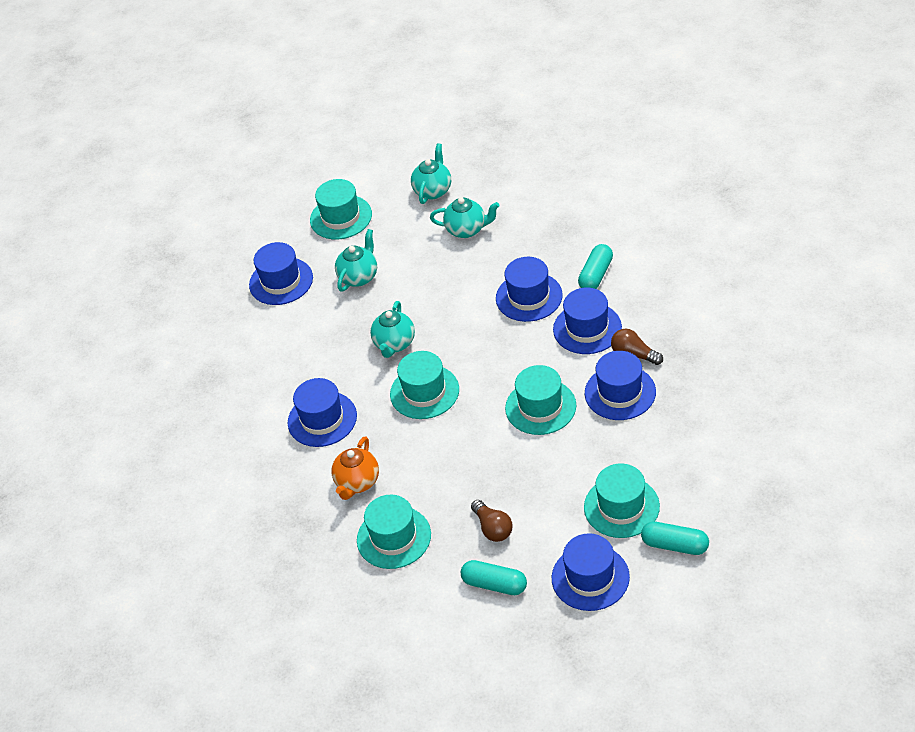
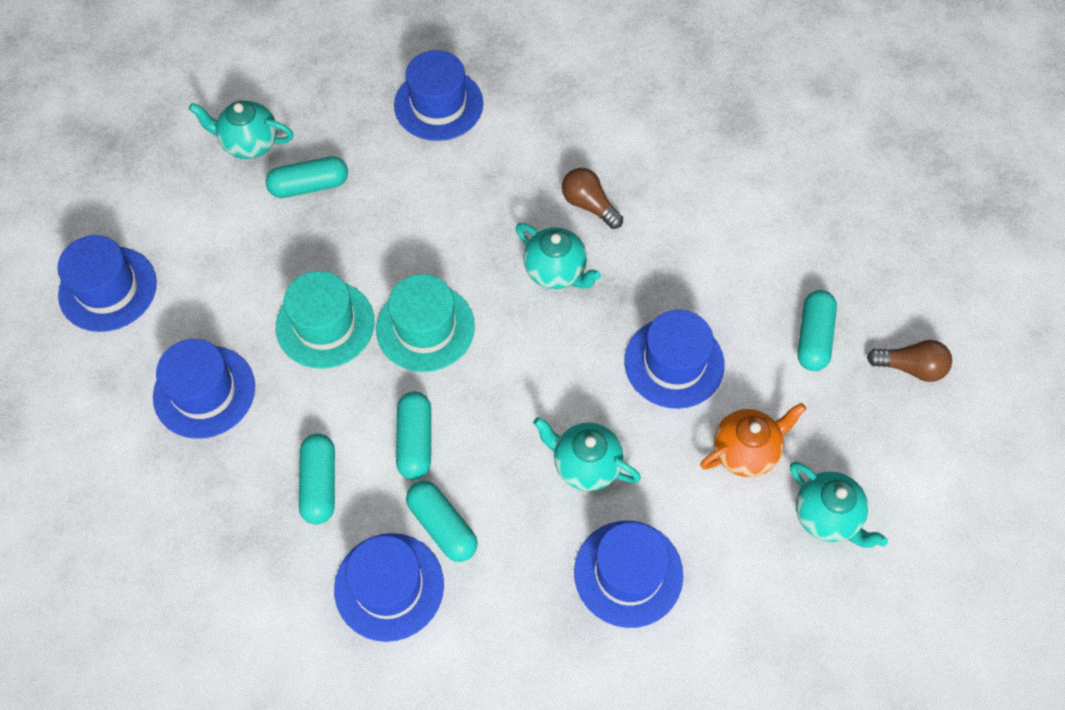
turquoise capsule: 3 -> 5
turquoise hat: 5 -> 2

